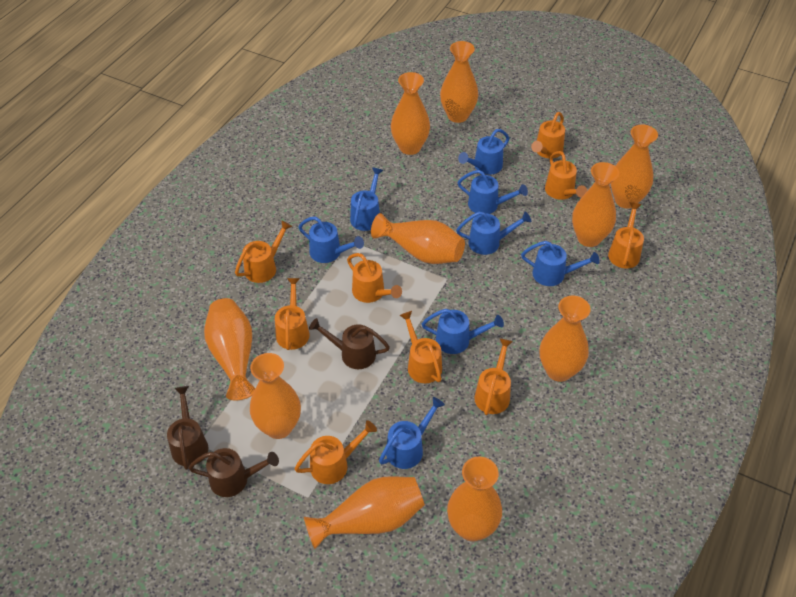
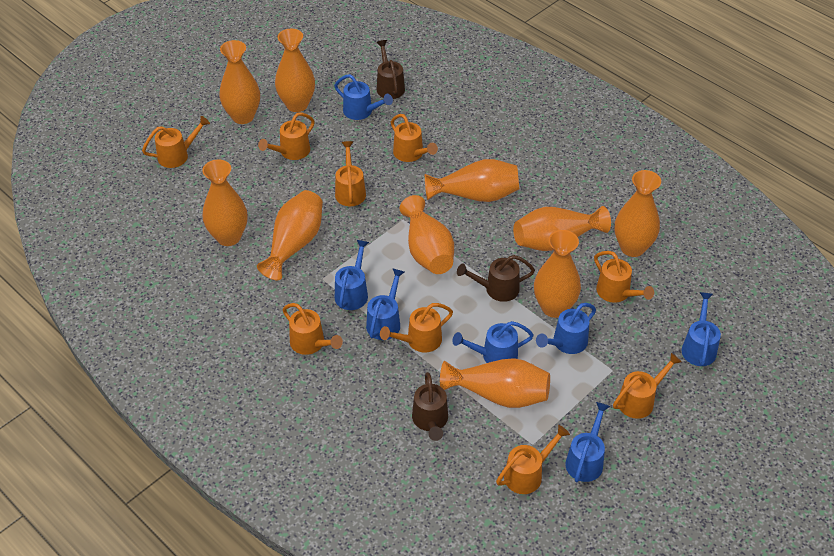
blue watering can: 8 -> 7

